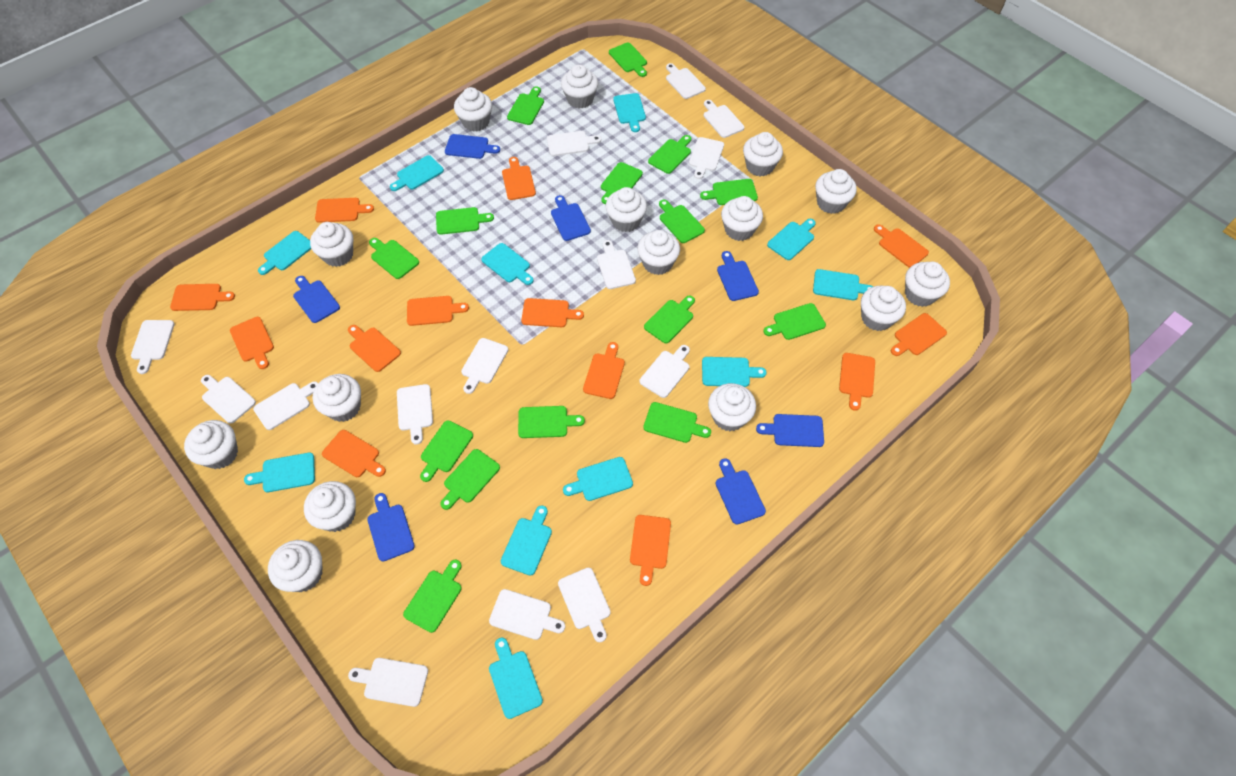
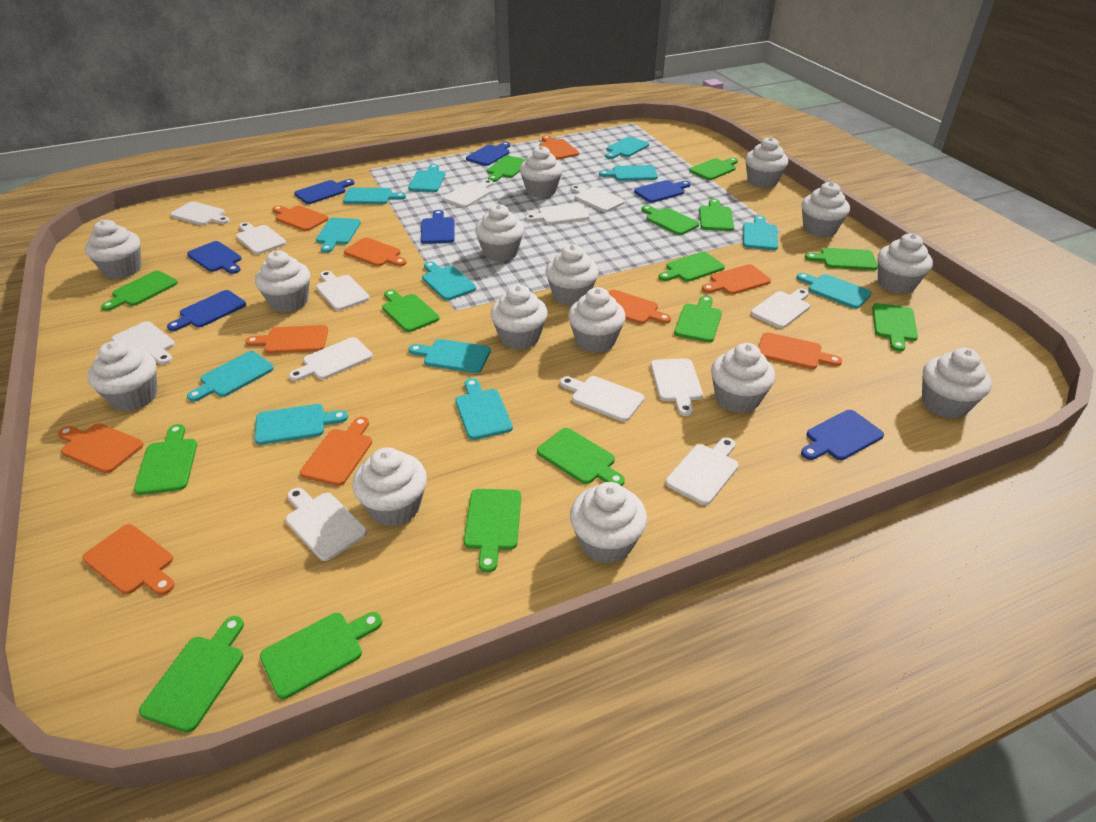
orange cutting board: 13 -> 10
turquoise cutting board: 11 -> 12
white cutting board: 14 -> 13

